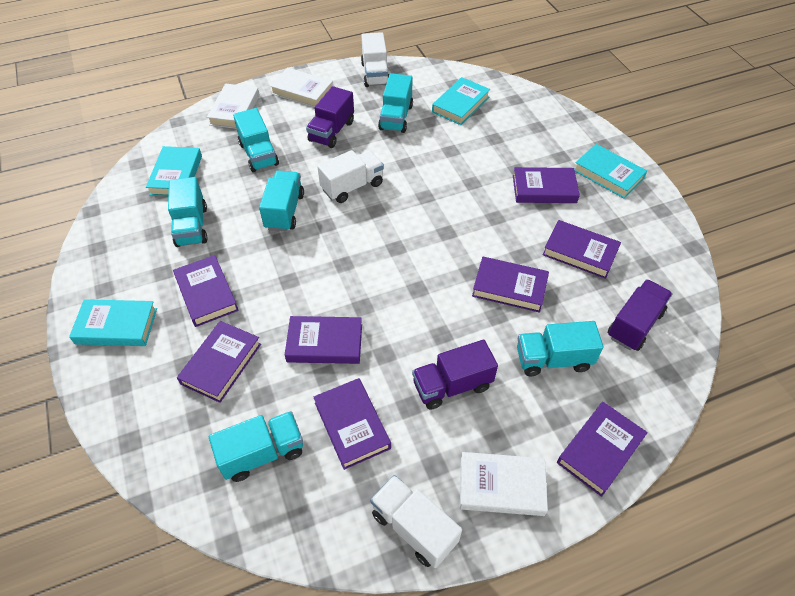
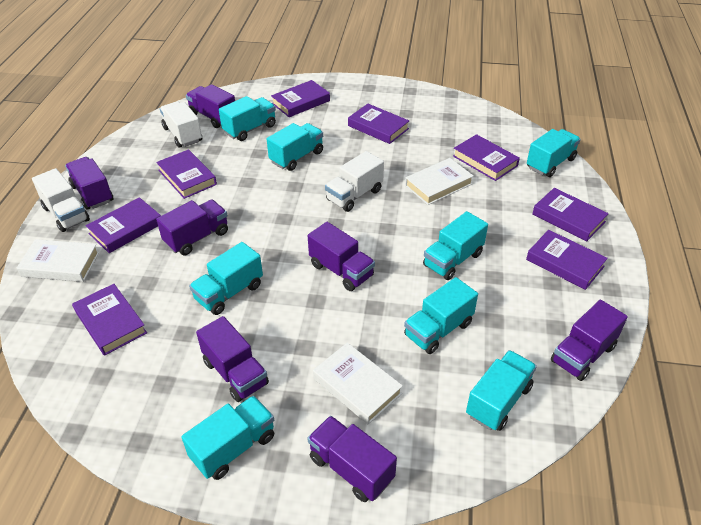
purple truck: 3 -> 7
turquoise book: 4 -> 0
turquoise truck: 6 -> 8

